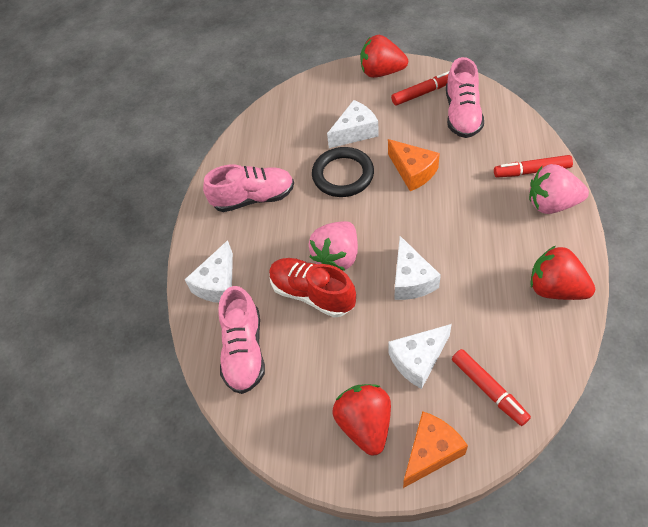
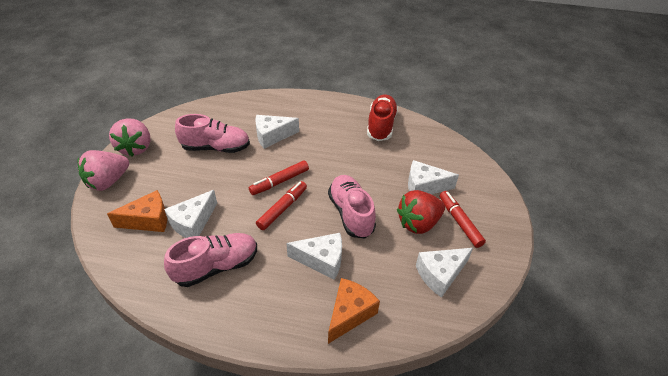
black ring: 1 -> 0
red strawberry: 3 -> 1
white cheese: 4 -> 5

